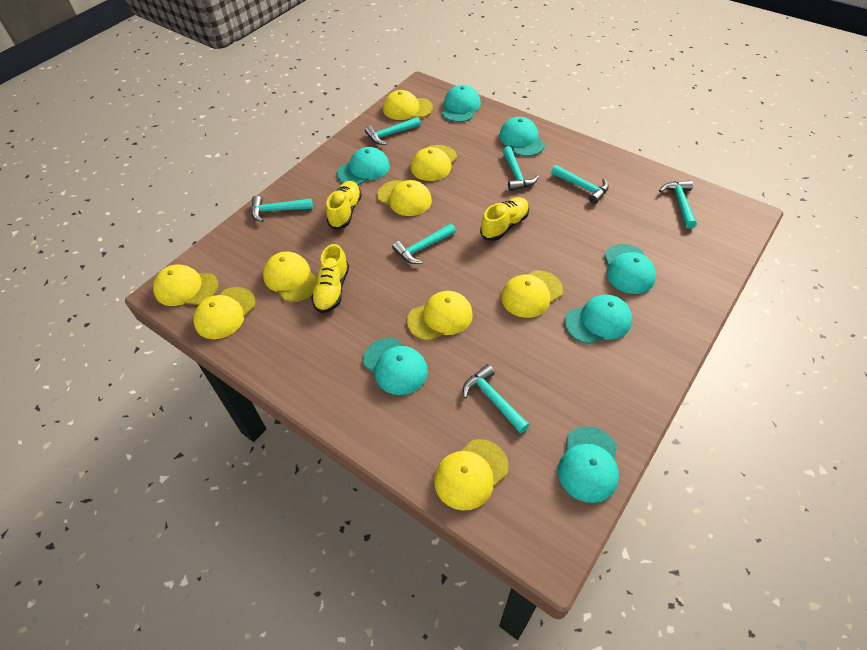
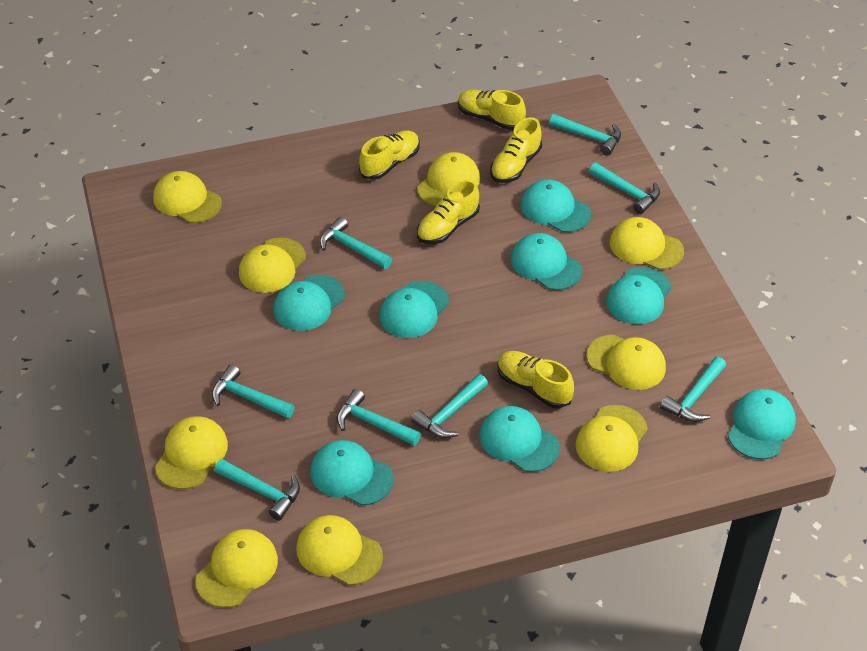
turquoise cap: 7 -> 8
turquoise hammer: 7 -> 8
yellow shoe: 3 -> 5

